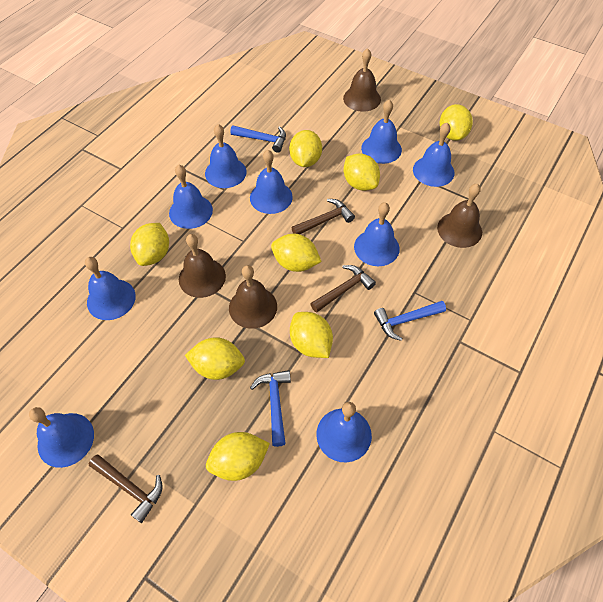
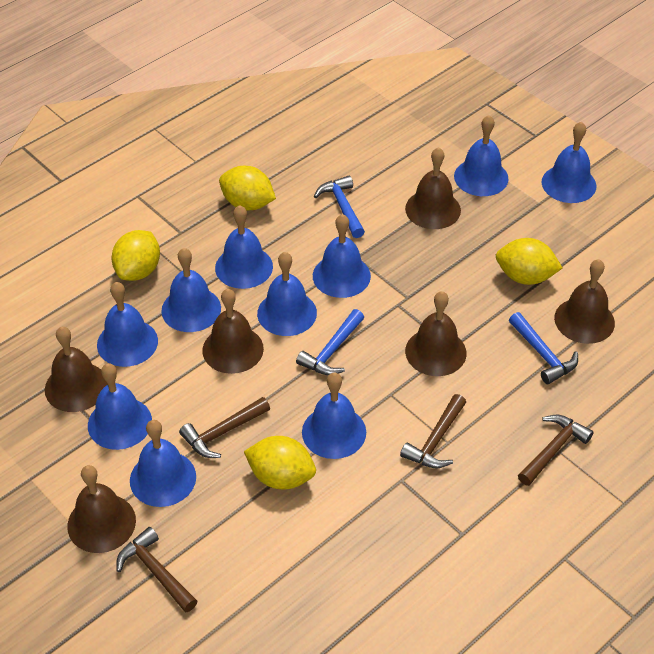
blue bell: 9 -> 10
brown bell: 4 -> 6
brown hammer: 3 -> 4
yellow lemon: 8 -> 4

